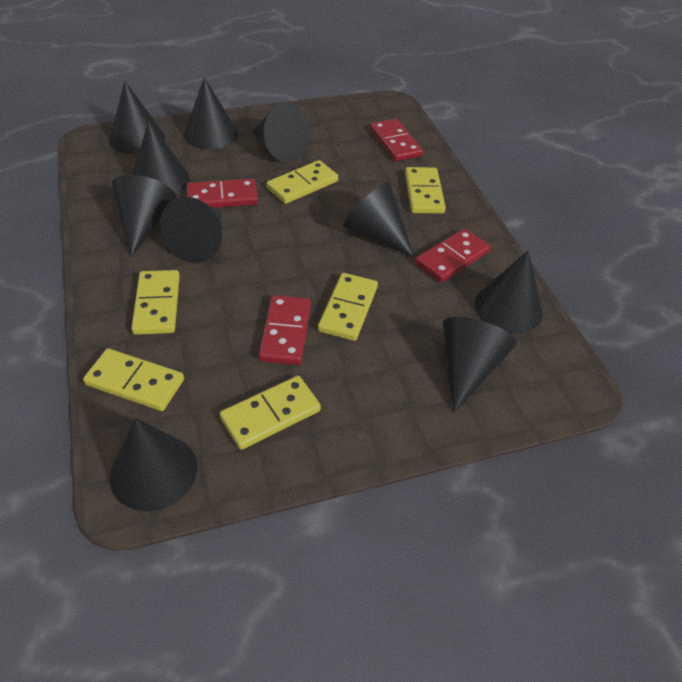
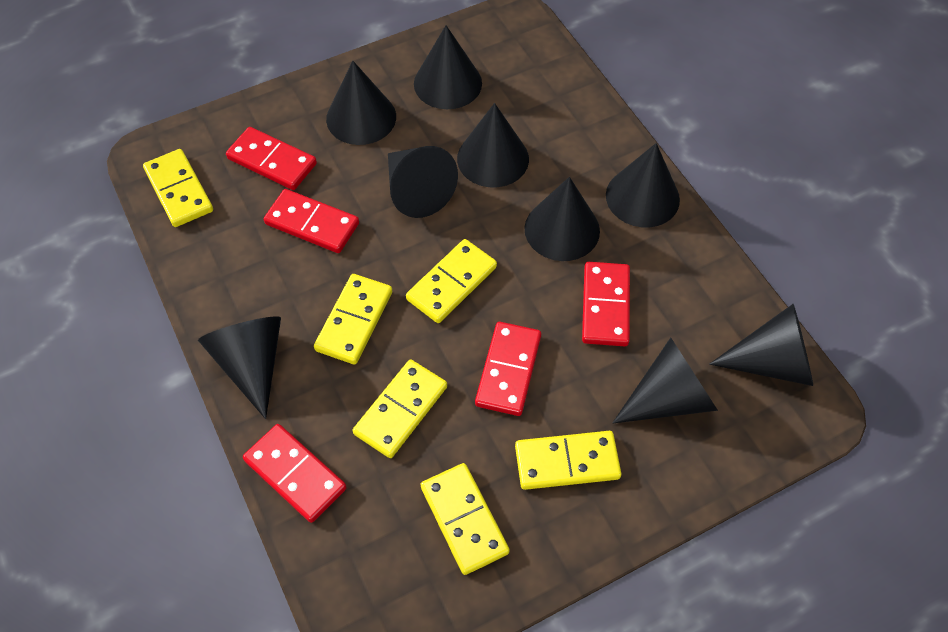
black cone: 10 -> 9
red domino: 4 -> 5

